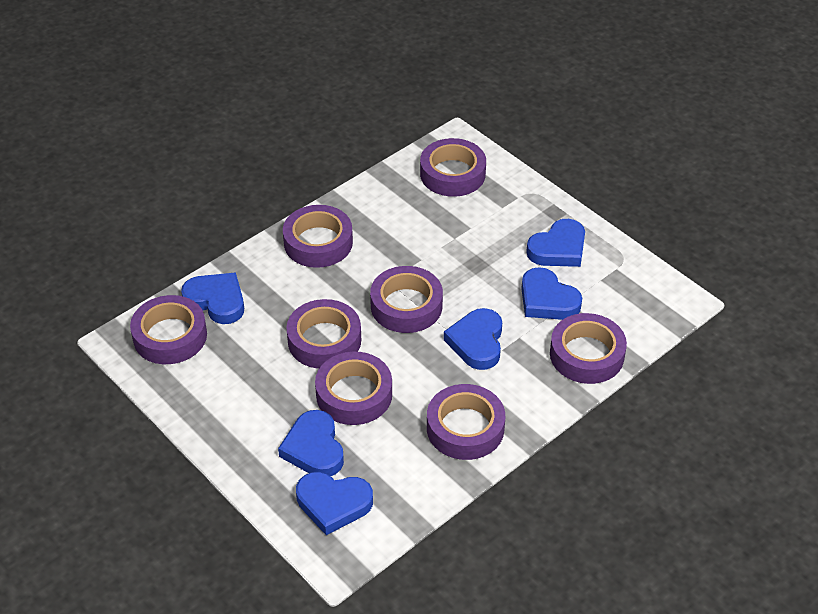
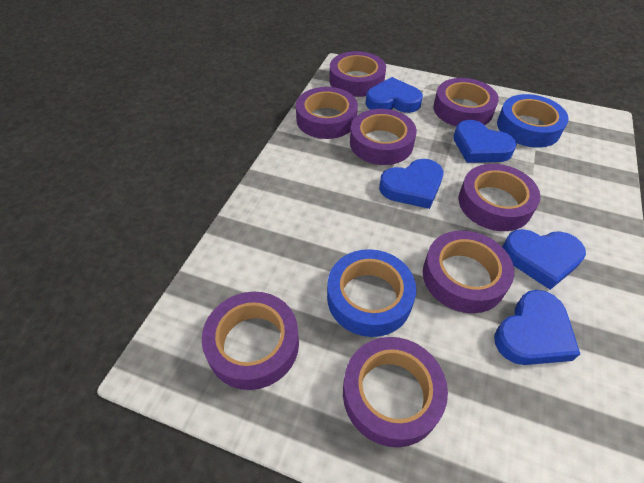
blue heart: 6 -> 5
blue tape: 0 -> 2

